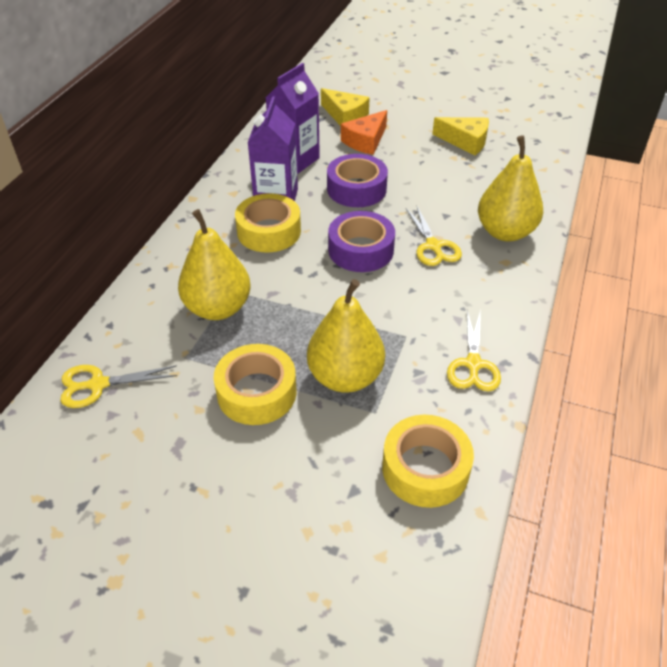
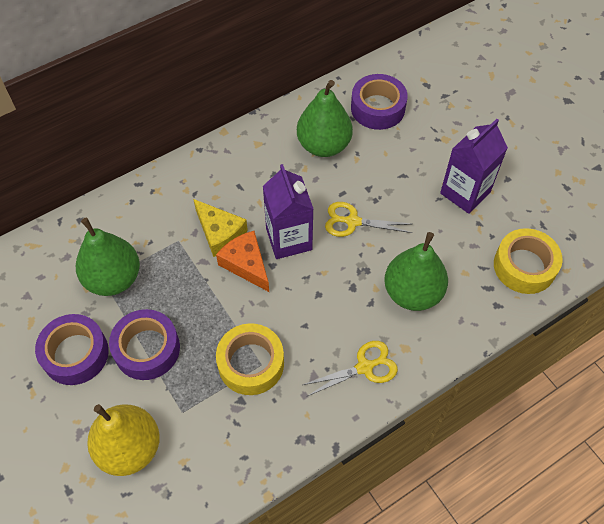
green pear: 0 -> 3
purple tape: 2 -> 3
yellow cheese: 2 -> 1
yellow pear: 3 -> 1
yellow scissors: 3 -> 2
yellow tape: 3 -> 2

